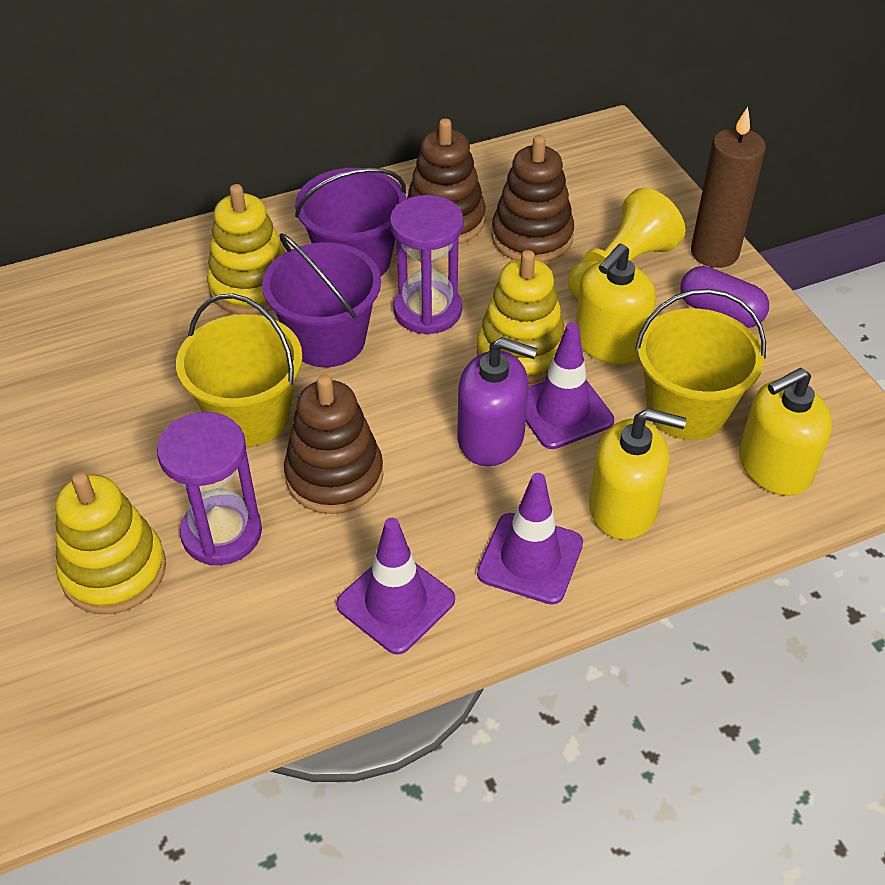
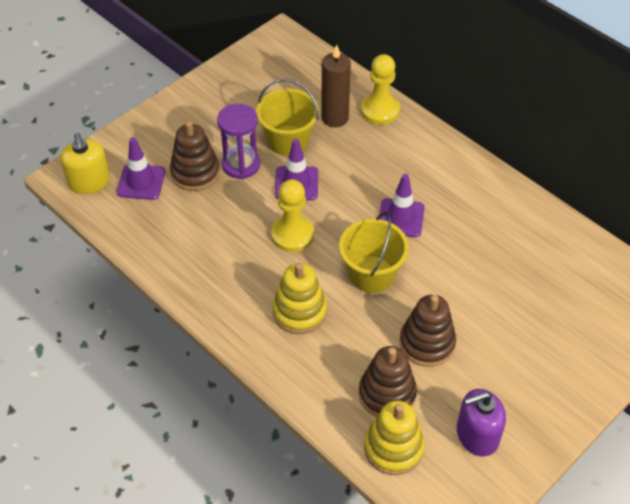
purple bucket: 2 -> 0
purple capsule: 1 -> 0
purple hourglass: 2 -> 1
yellow pawn: 1 -> 2
yellow soap dispenser: 3 -> 1
yellow stacking toy: 3 -> 2

